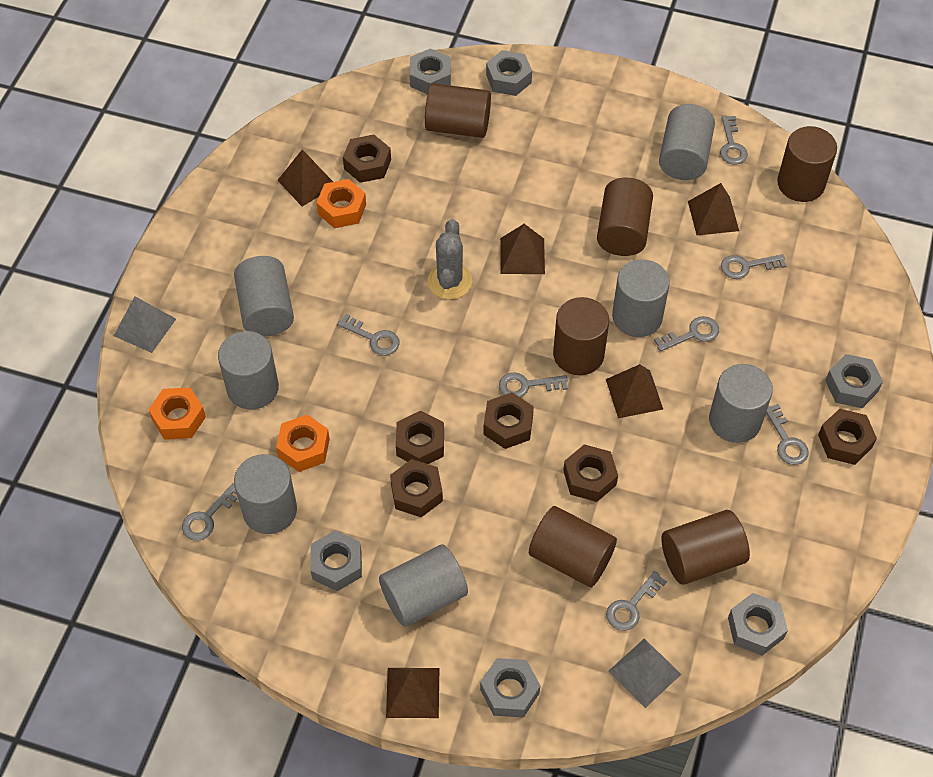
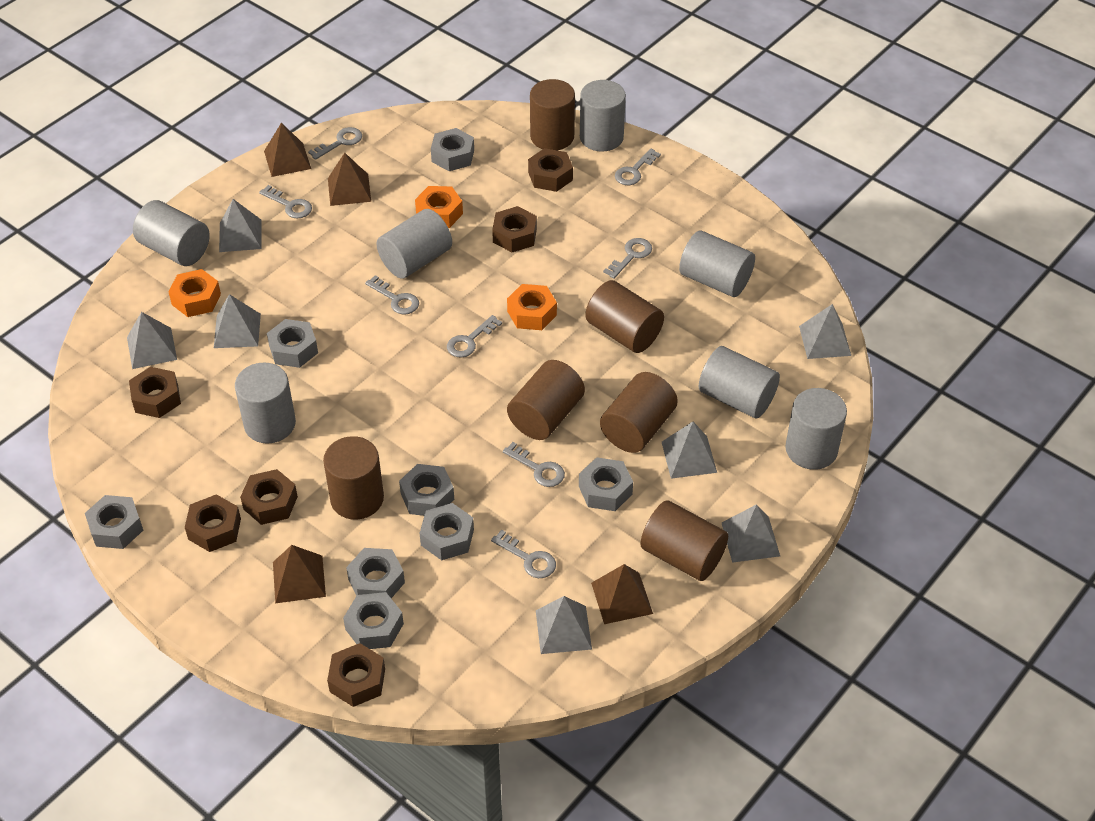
brown pyramid: 5 -> 4
grey cactus: 1 -> 0
grey nut: 6 -> 8
grey pyramid: 2 -> 7

